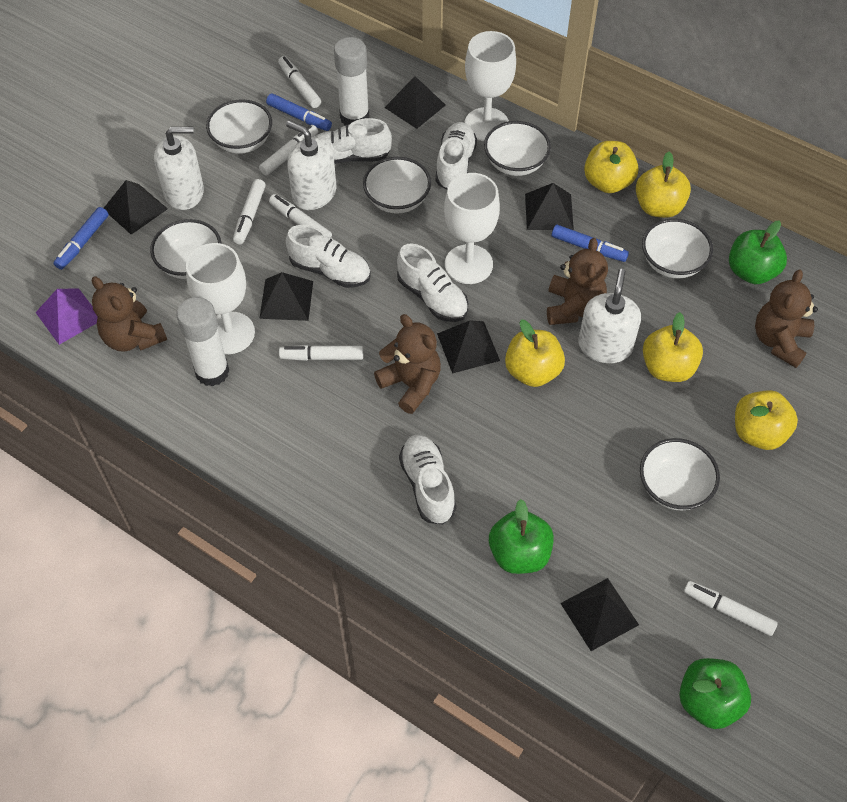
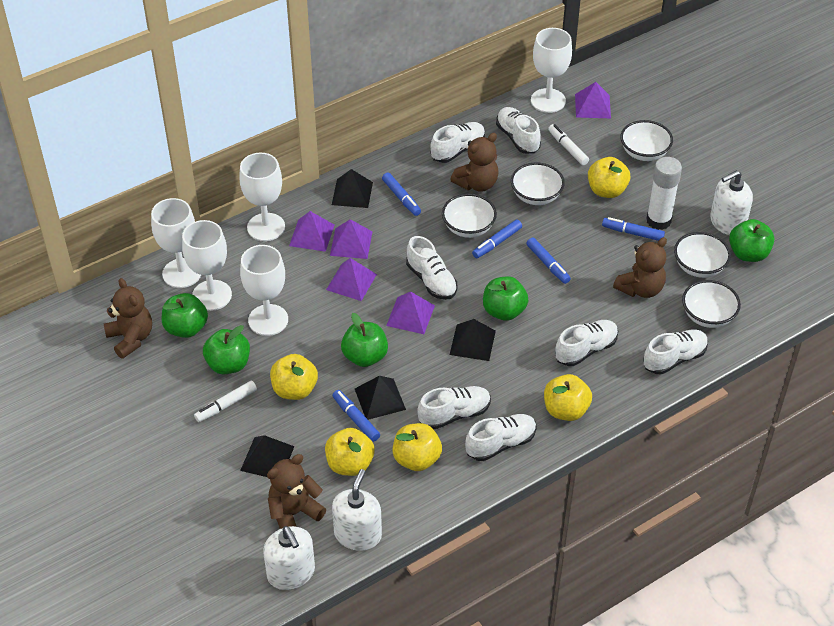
black pyramid: 6 -> 4
blue marker: 3 -> 5
green apple: 3 -> 5
purple pyramid: 1 -> 5
white bowl: 6 -> 5
white glue stick: 2 -> 1
white goblet: 3 -> 5
white marker: 6 -> 2
white shoe: 5 -> 7

